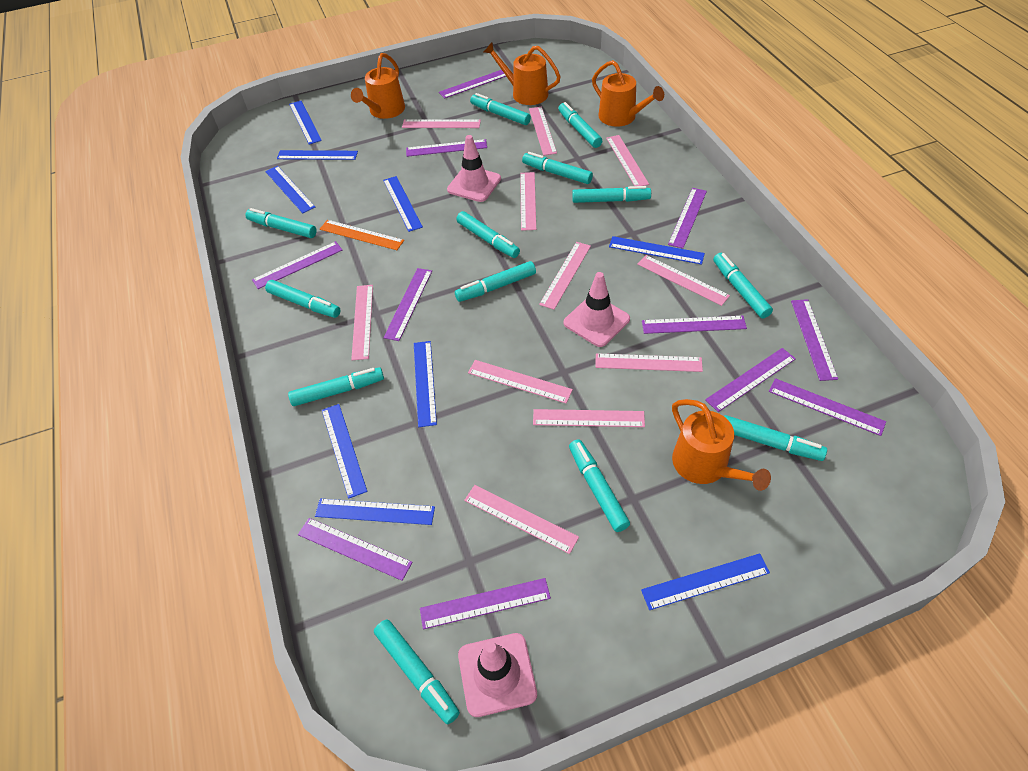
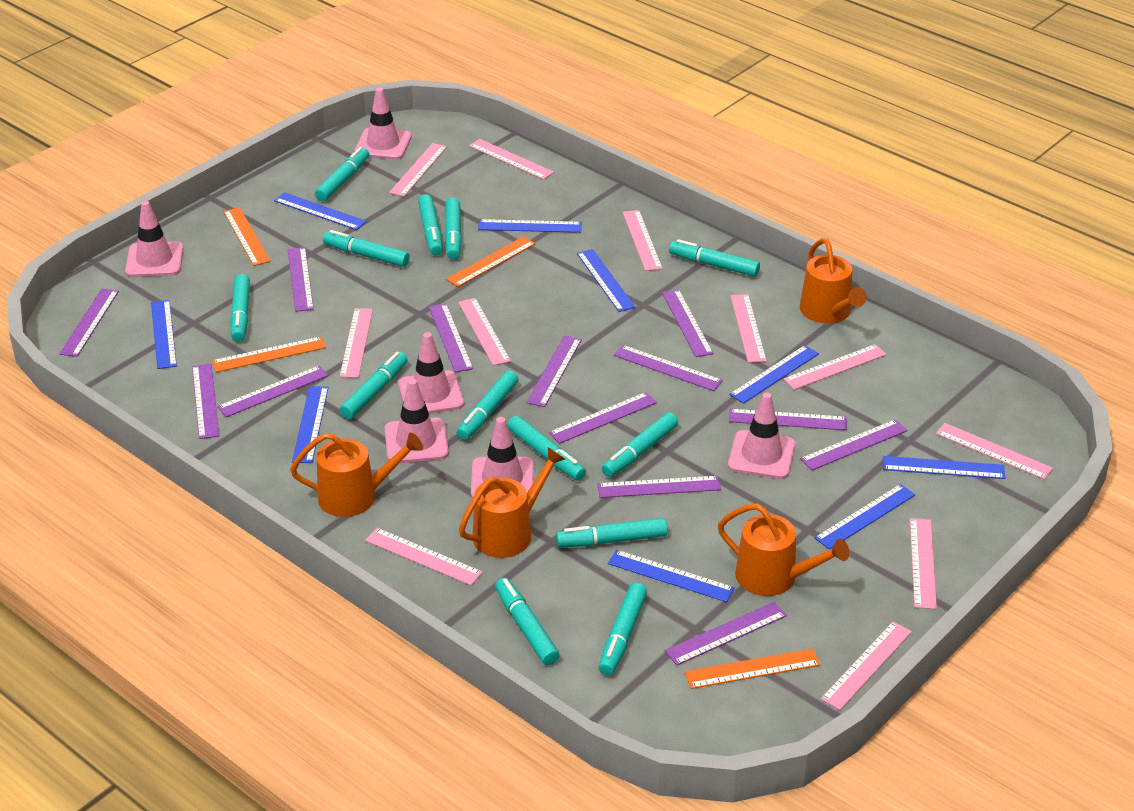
orange ruler: 1 -> 4
pink traffic cone: 3 -> 6
purple ruler: 11 -> 13

